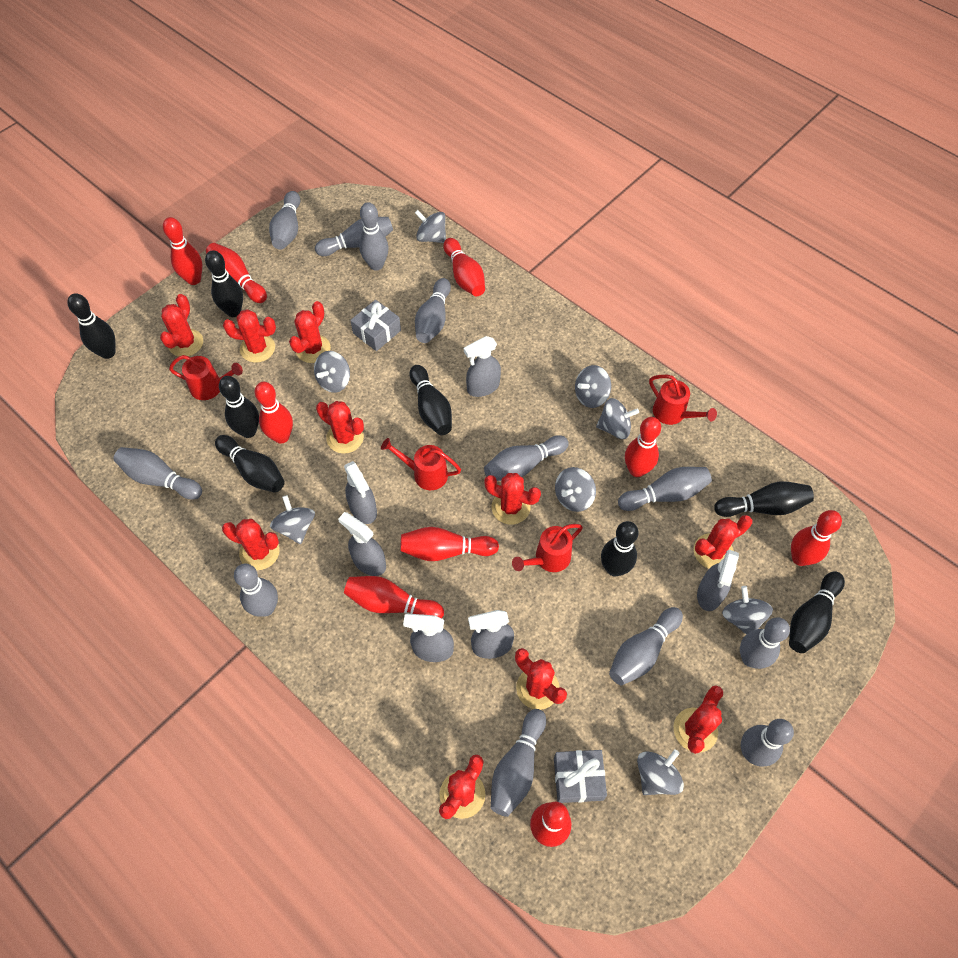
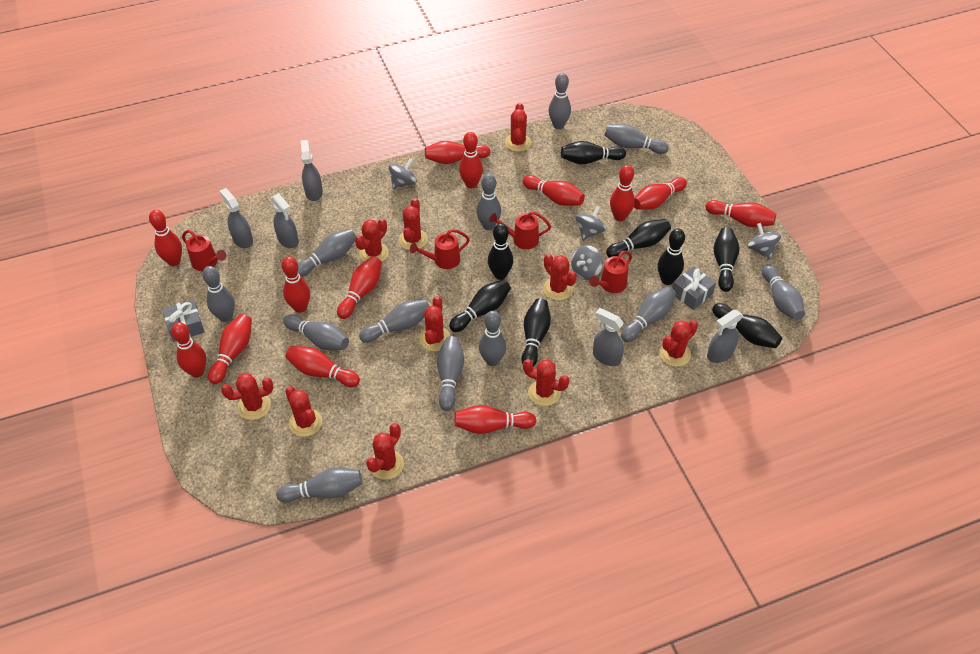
grey spinning top: 8 -> 4
grey spray bottle: 6 -> 5
red bowling pin: 9 -> 13

